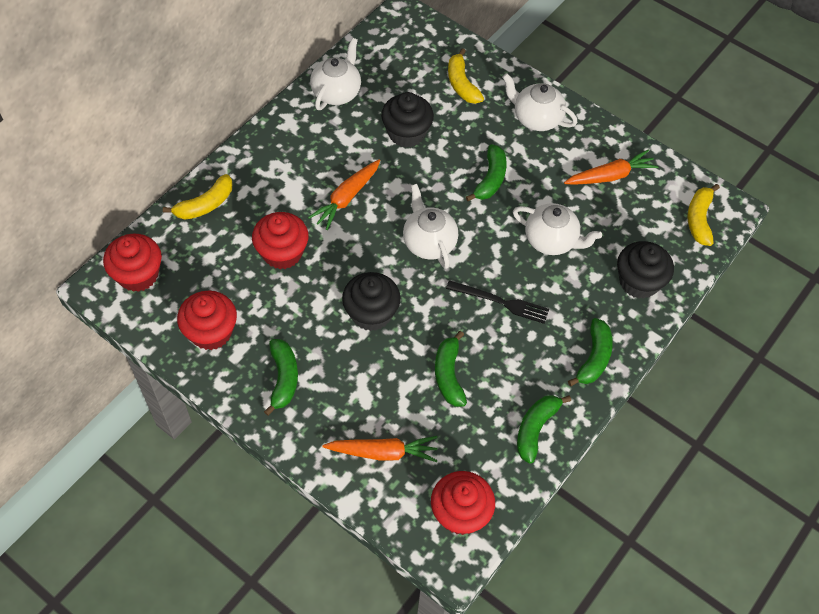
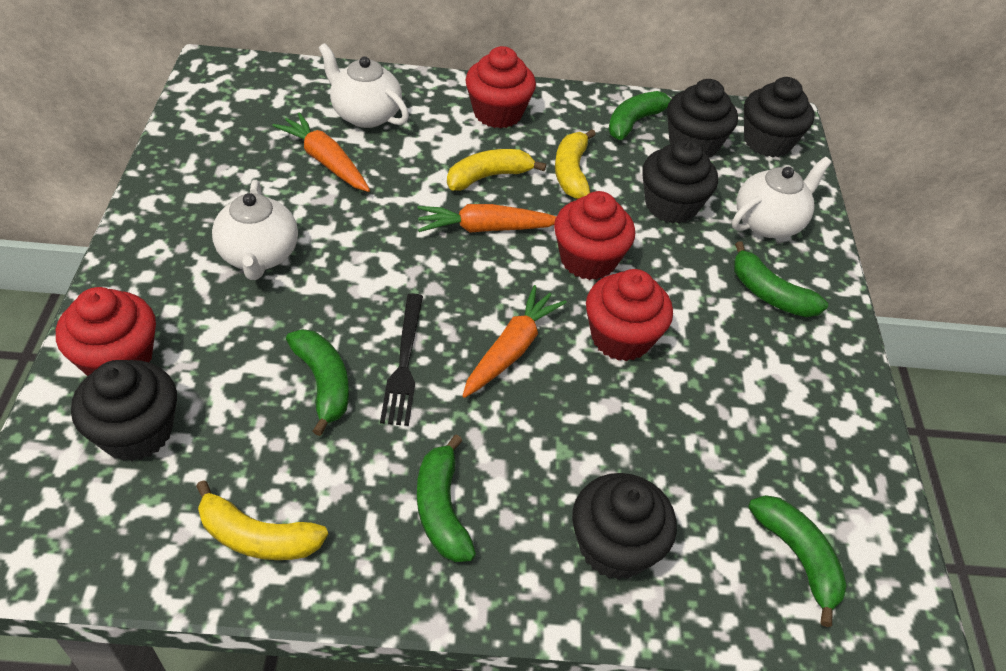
black cupcake: 3 -> 5
white teapot: 4 -> 3

